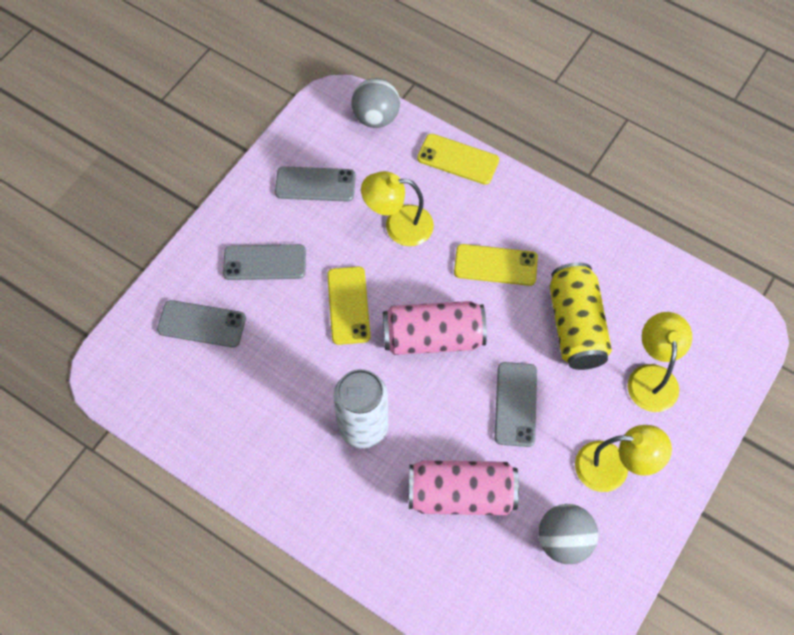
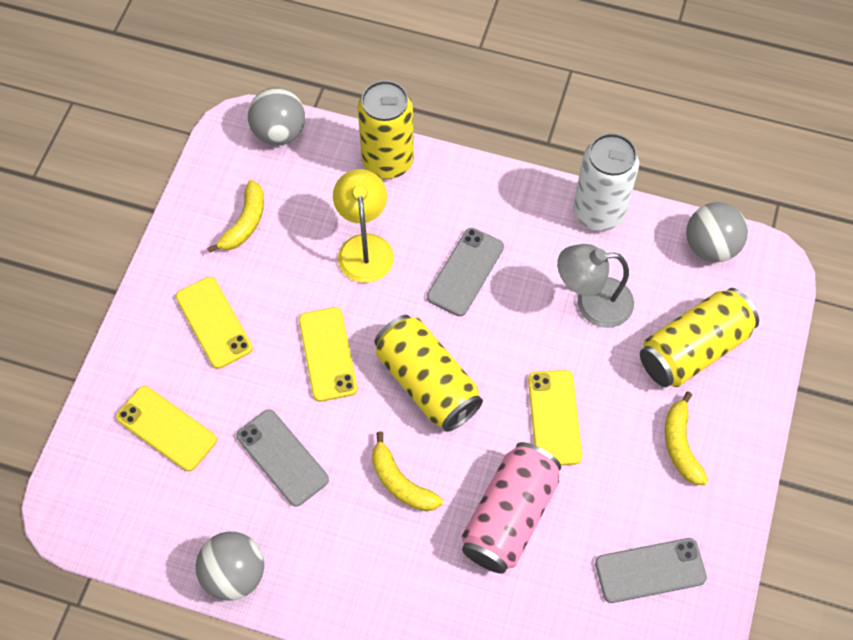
grey ball: 2 -> 3
grey lamp: 0 -> 1
grey phone: 4 -> 3
pink can: 2 -> 1
yellow banana: 0 -> 3
yellow can: 1 -> 3
yellow lamp: 3 -> 1
yellow phone: 3 -> 4

